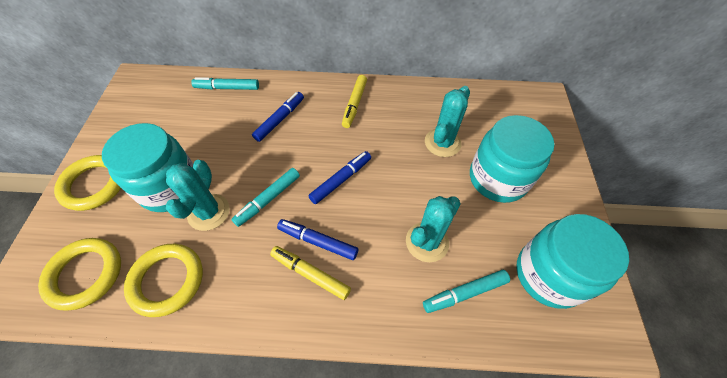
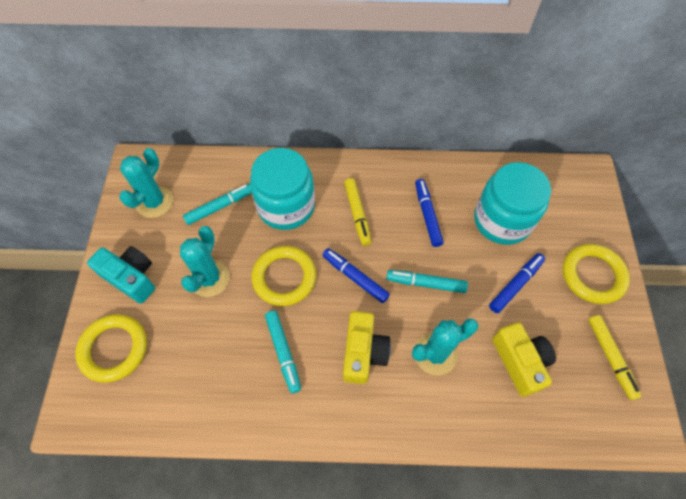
turquoise camera: 0 -> 1
turquoise jar: 3 -> 2
yellow camera: 0 -> 2

